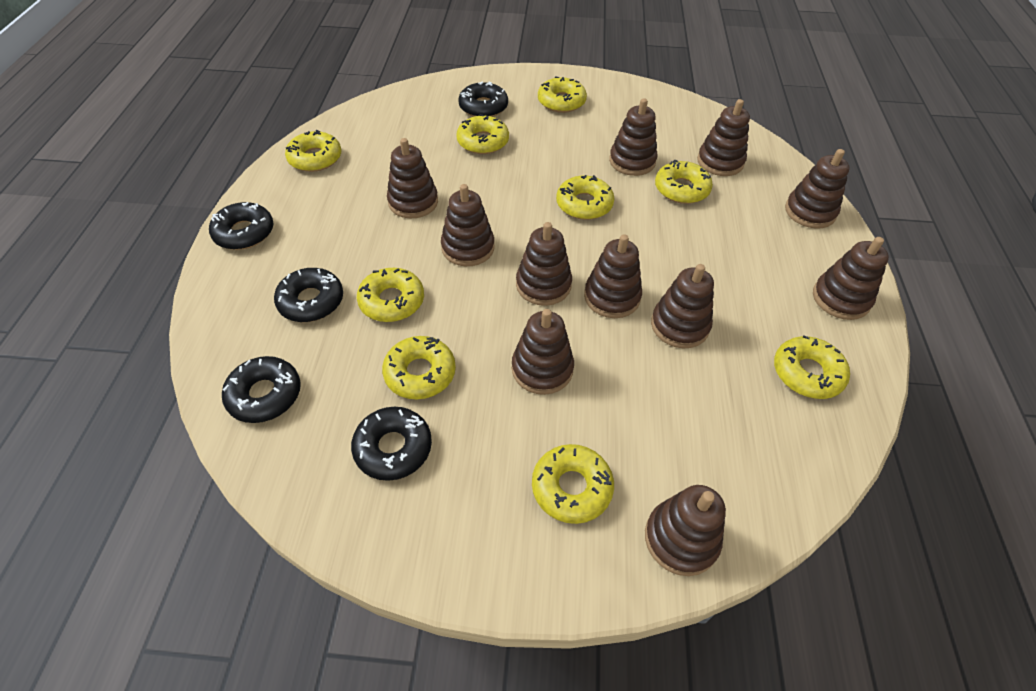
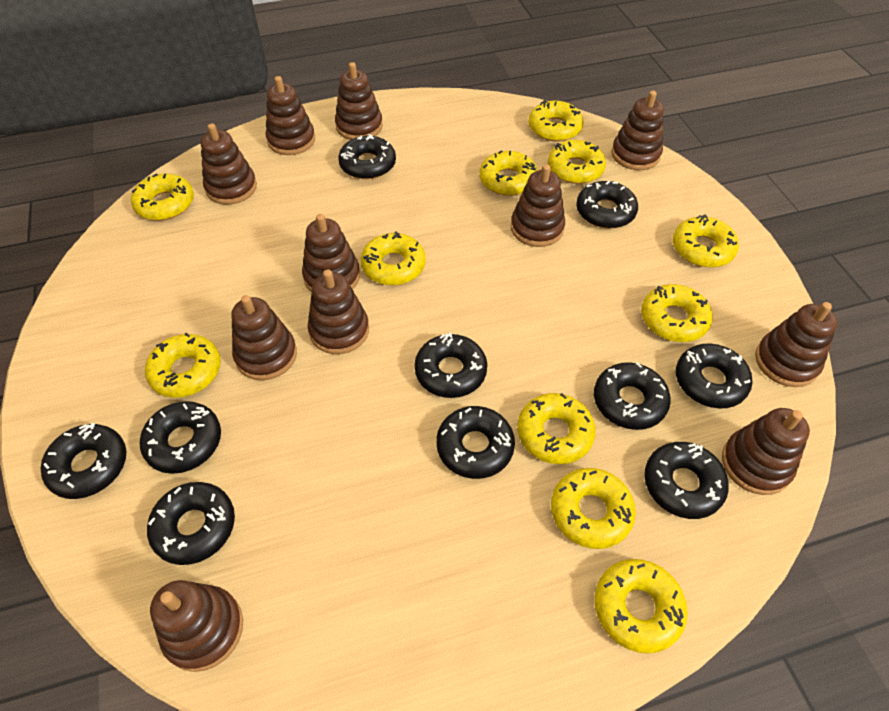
black donut: 5 -> 10
yellow donut: 9 -> 11

